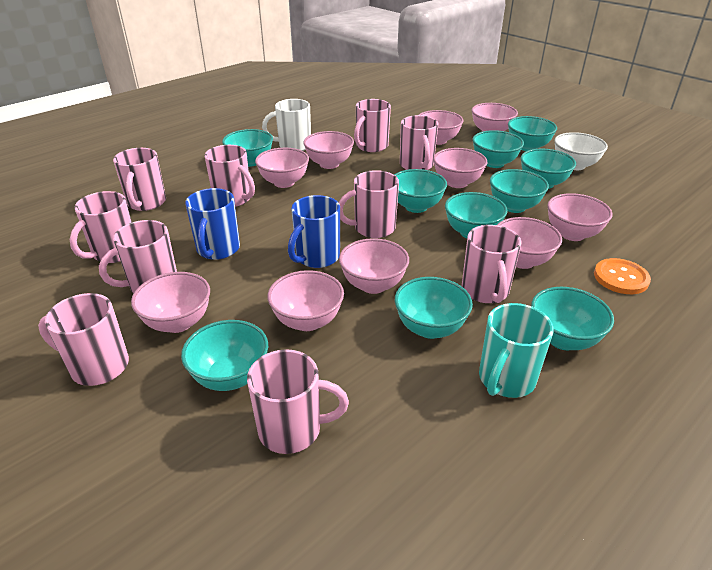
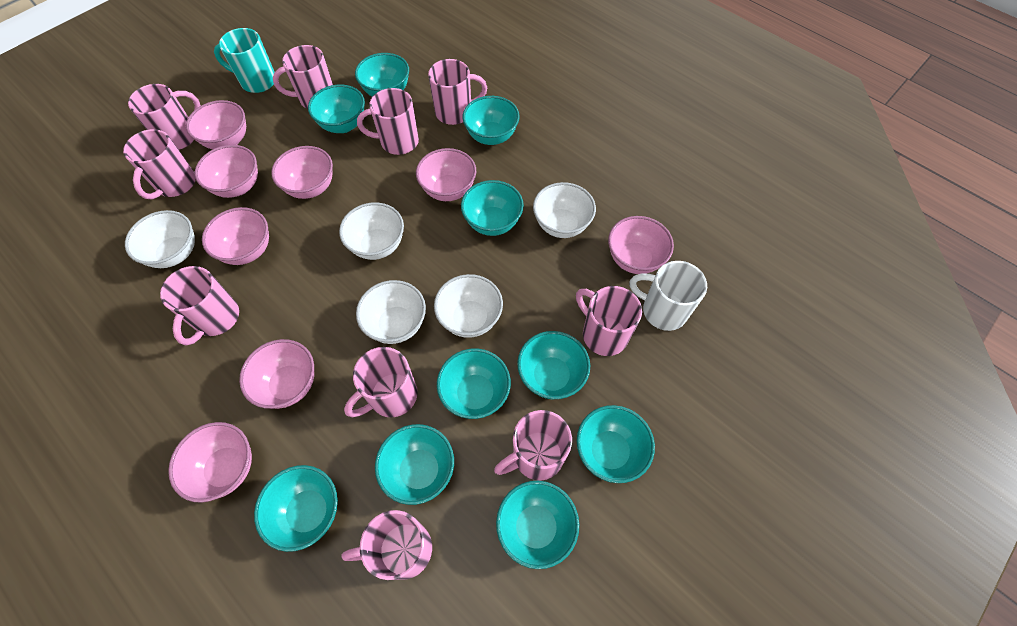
blue mug: 2 -> 0
orange button: 1 -> 0
pink bowl: 10 -> 8
white bowl: 1 -> 5

